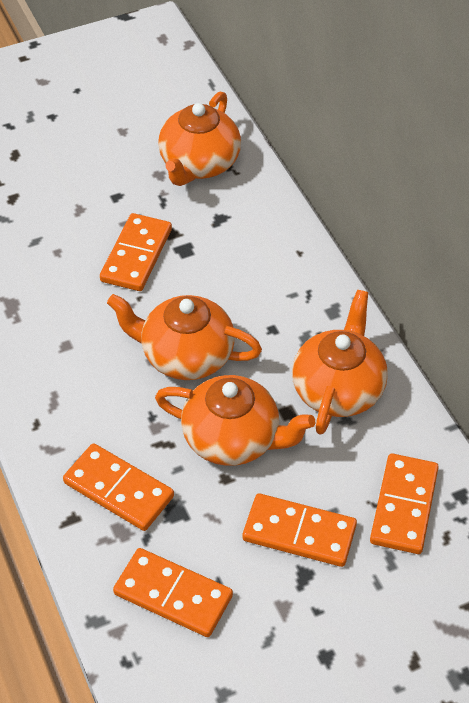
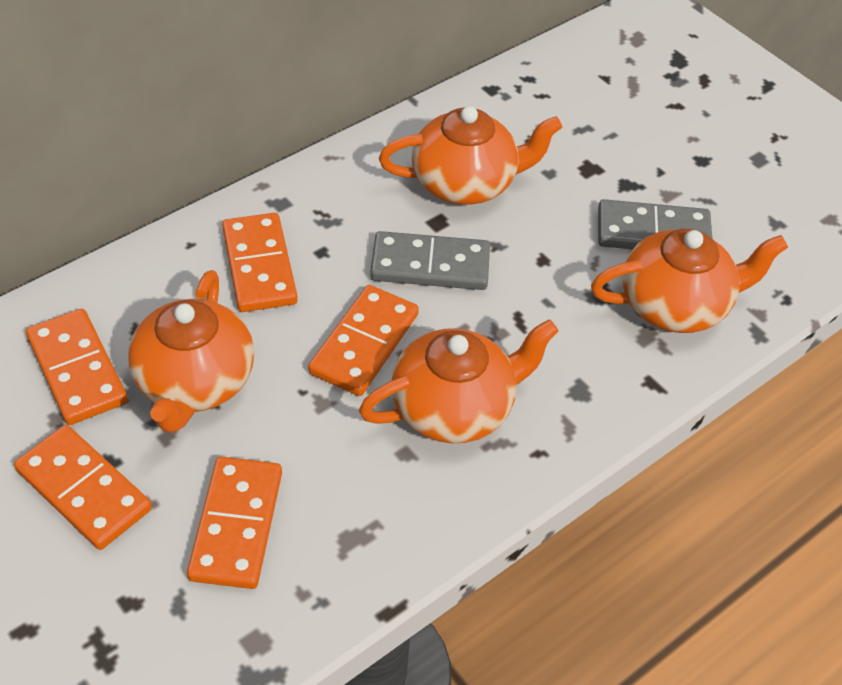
grey domino: 0 -> 2

